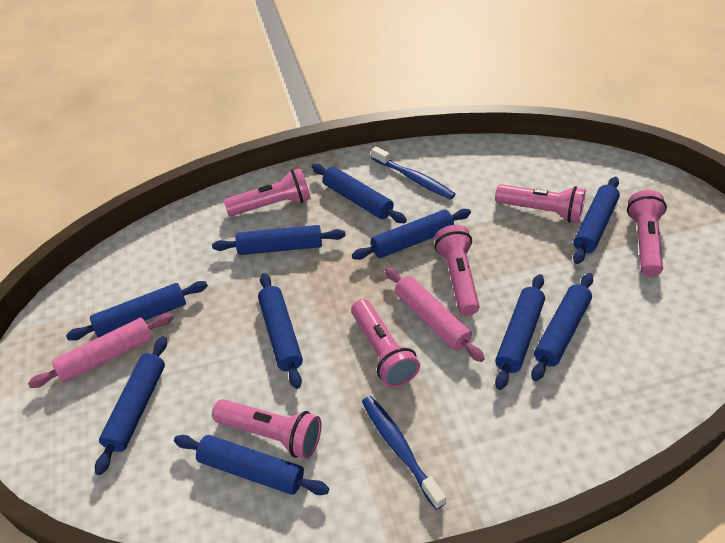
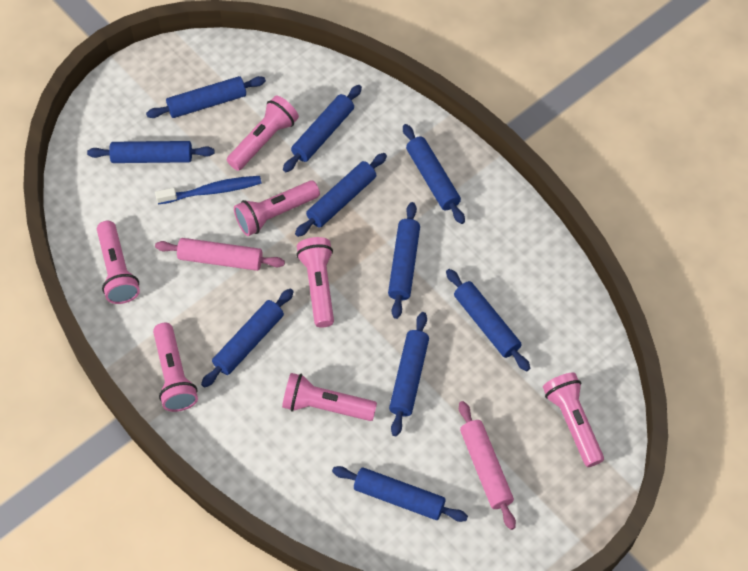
blue toothbrush: 2 -> 1
pink flashlight: 6 -> 7

